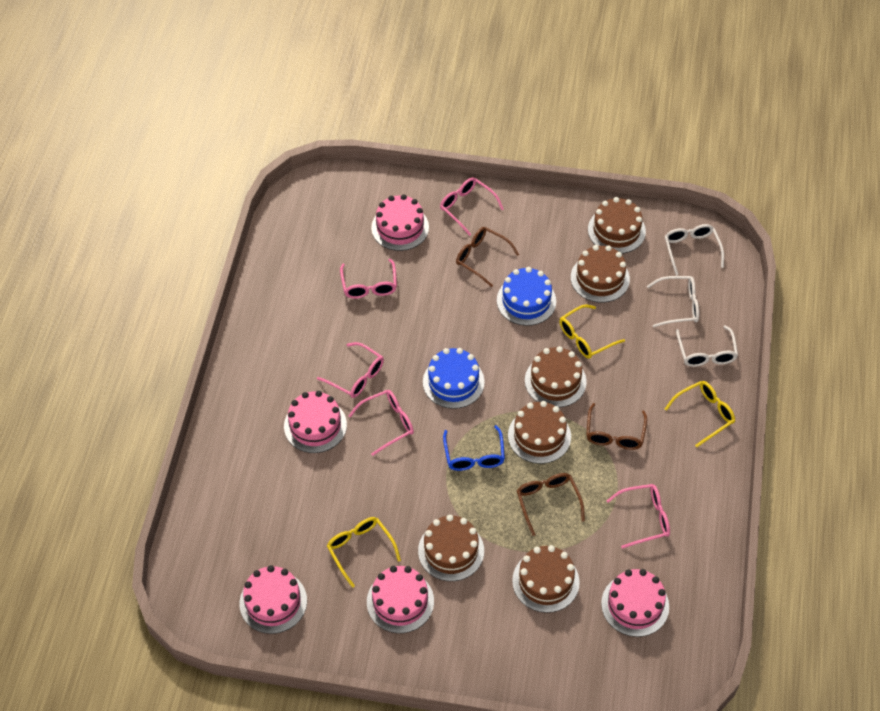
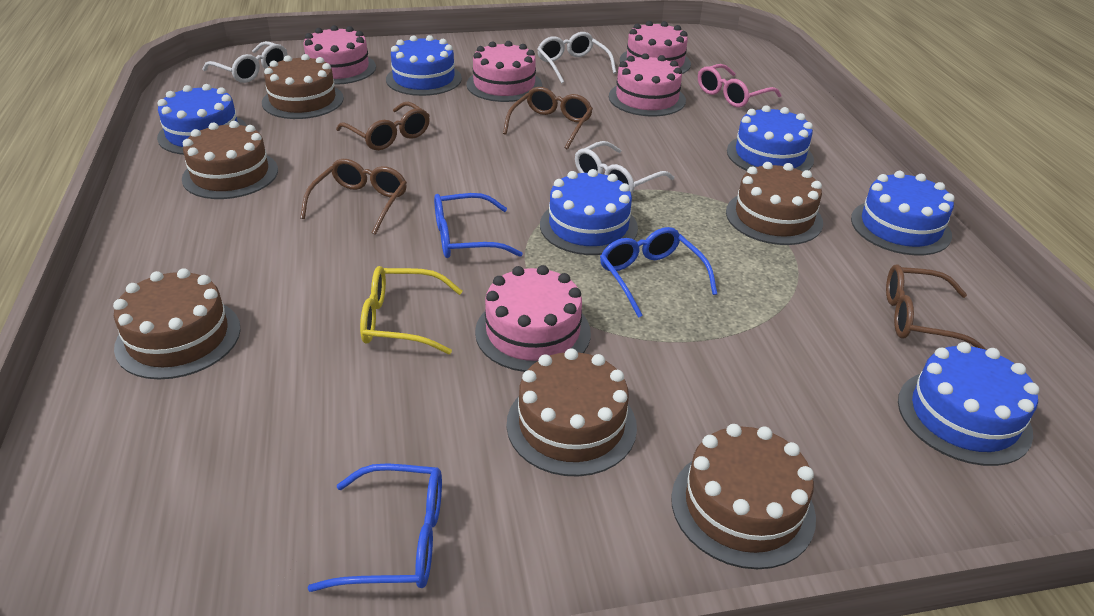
blue cake: 2 -> 6
blue glasses: 1 -> 3
brown glasses: 3 -> 4
pink glasses: 5 -> 1
yellow glasses: 3 -> 1

